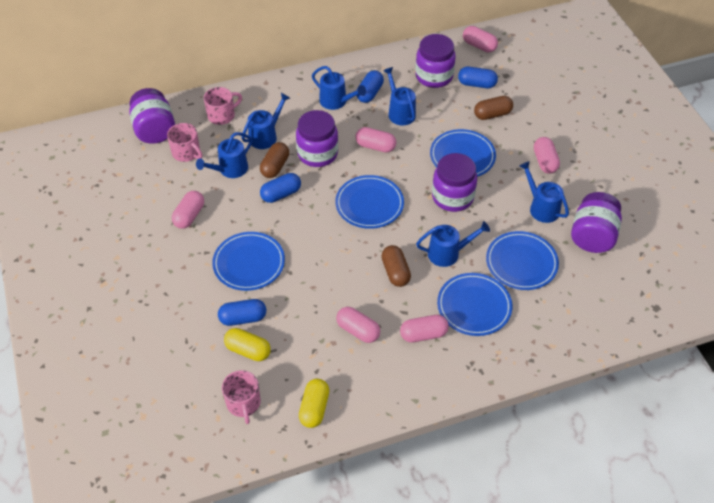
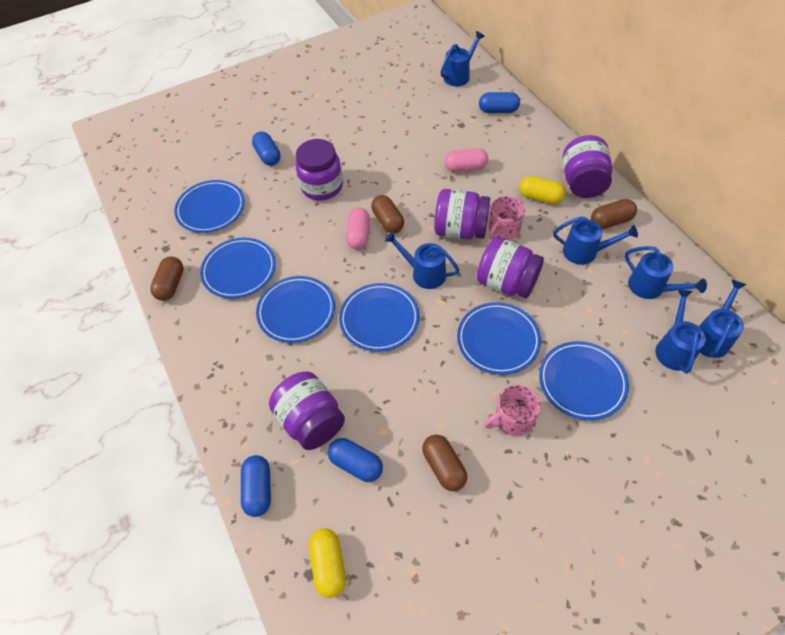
blue plate: 5 -> 6
brown capsule: 3 -> 4
pink capsule: 6 -> 2
pink mug: 3 -> 2

